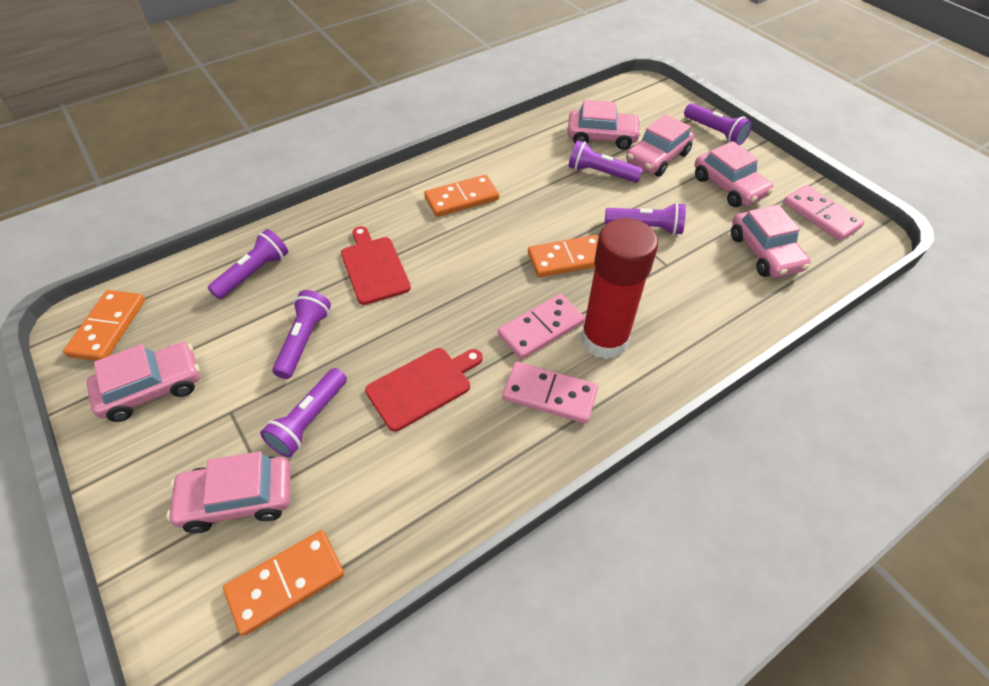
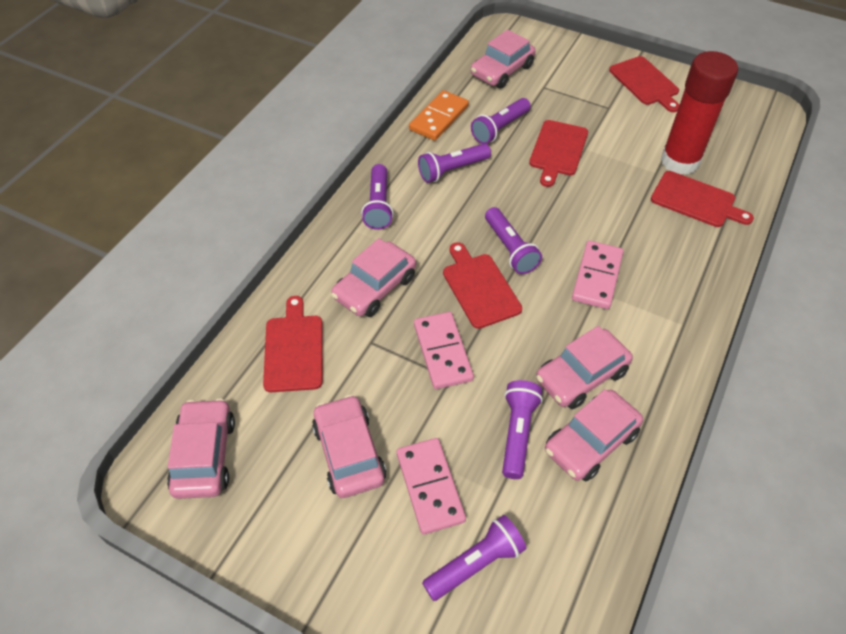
orange domino: 4 -> 1
red cutting board: 2 -> 5

